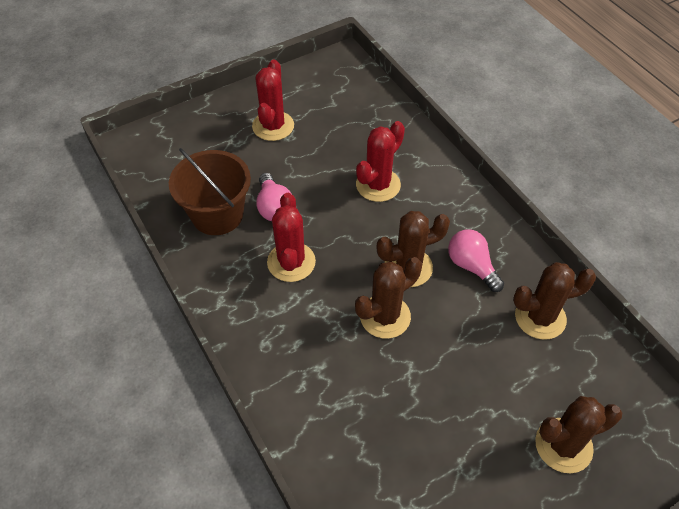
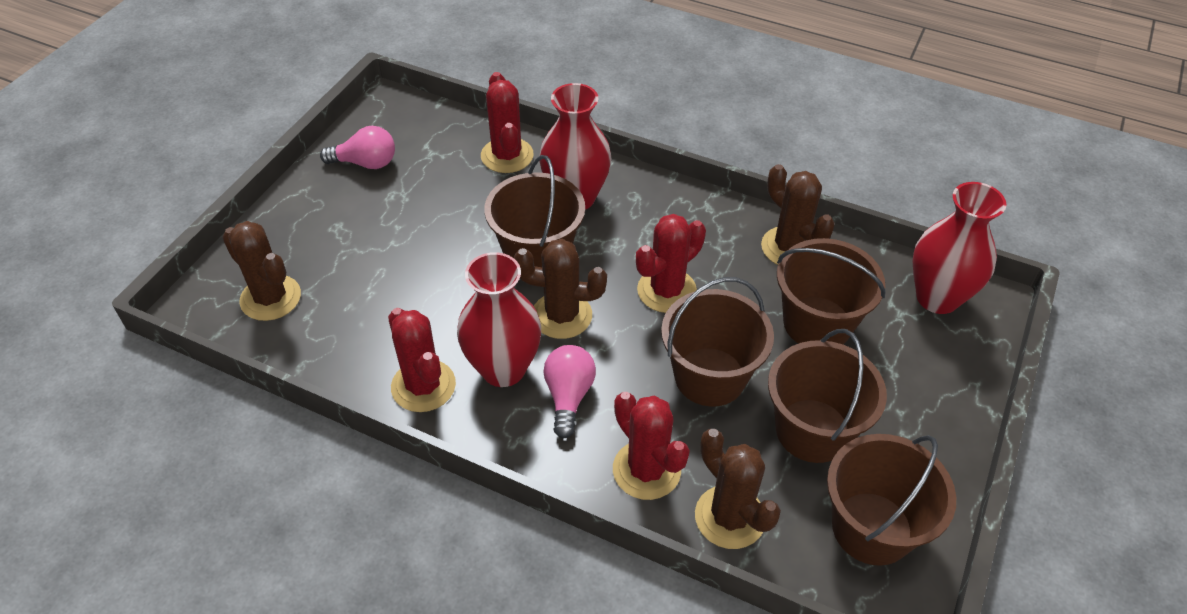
brown bucket: 1 -> 5
red cactus: 3 -> 4
red vase: 0 -> 3

